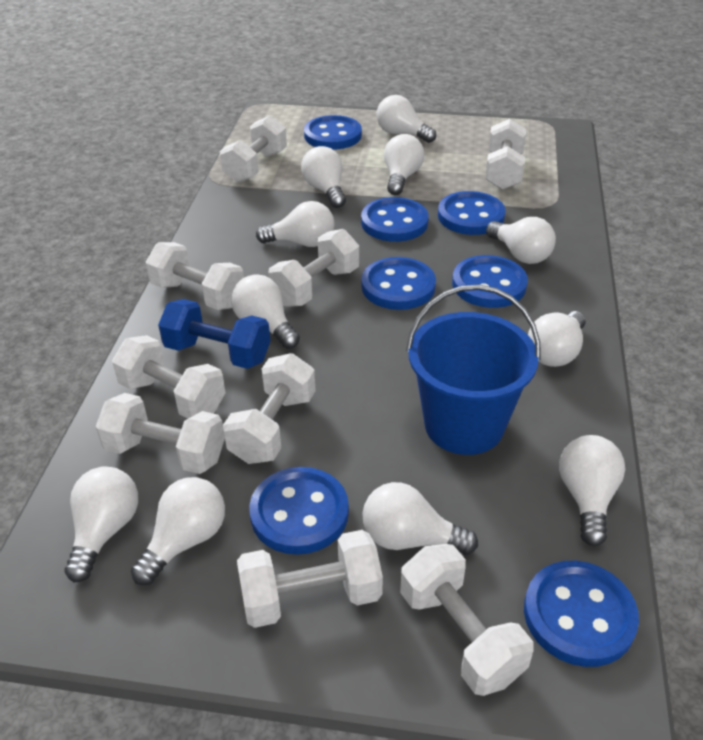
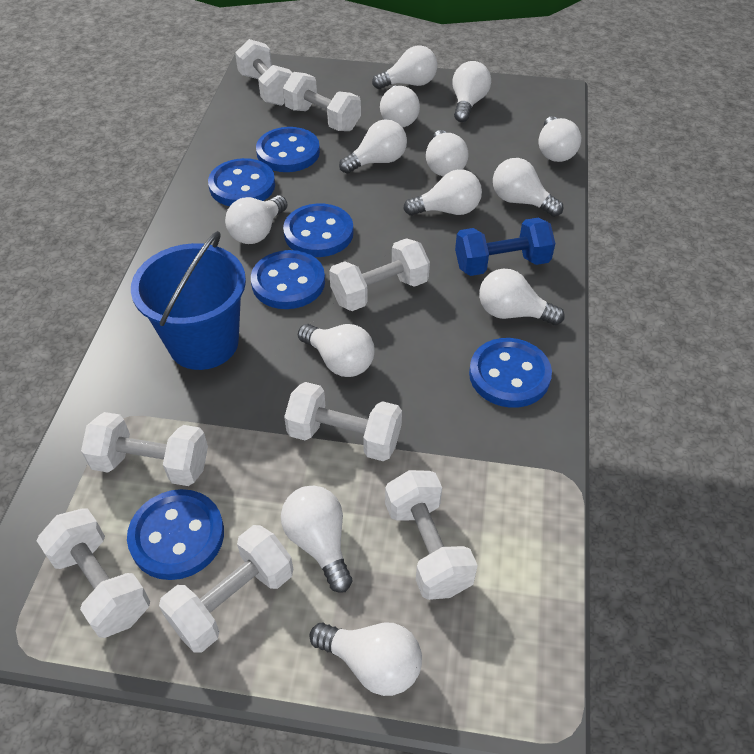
blue button: 7 -> 6
white dumbbell: 9 -> 8
white light bulb: 11 -> 13

